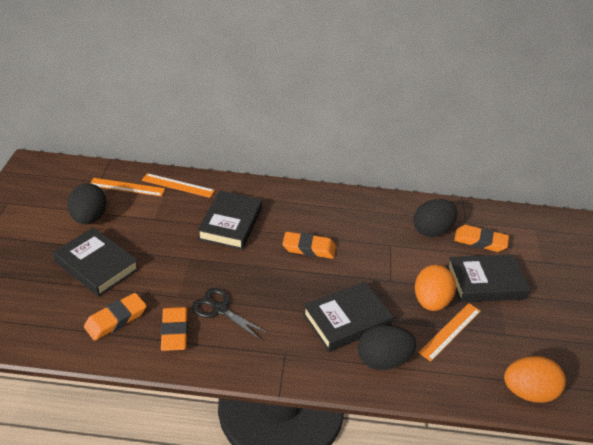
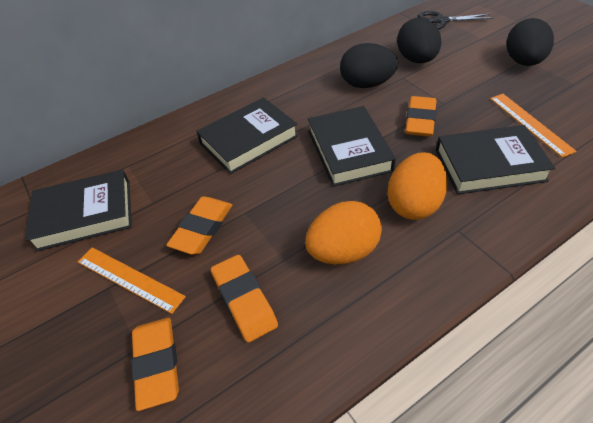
orange ruler: 3 -> 2

